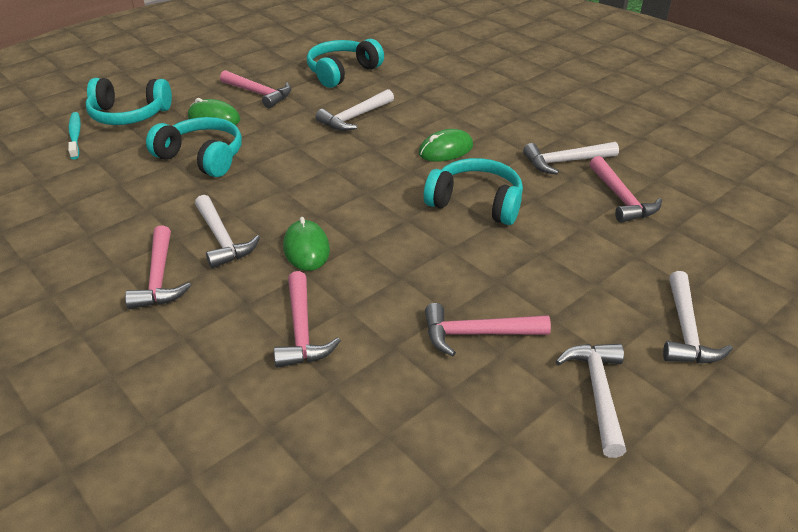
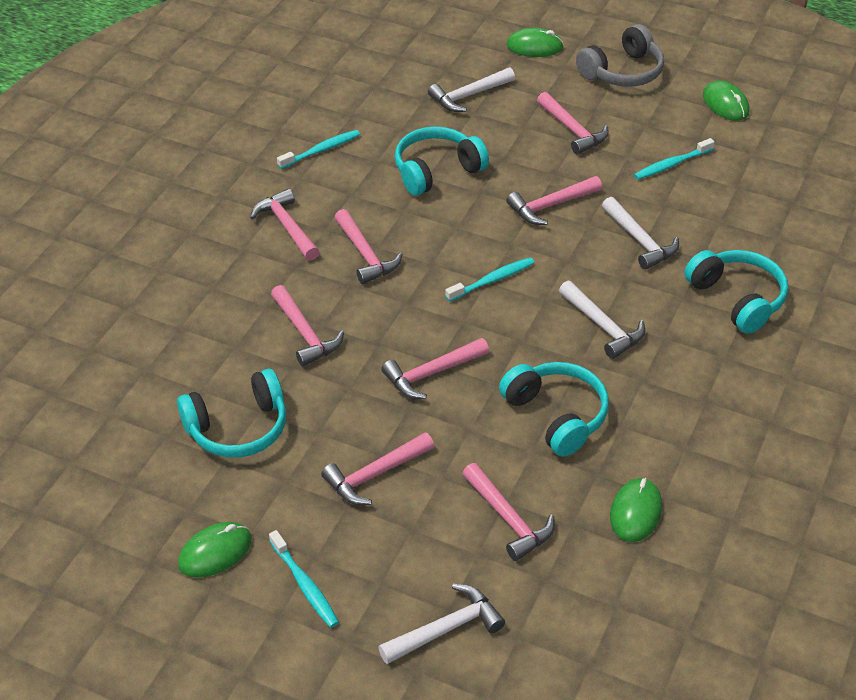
green mouse: 3 -> 4
grey headphones: 0 -> 1
pink hammer: 5 -> 8
turquoise toothbrush: 1 -> 4
white hammer: 5 -> 4

